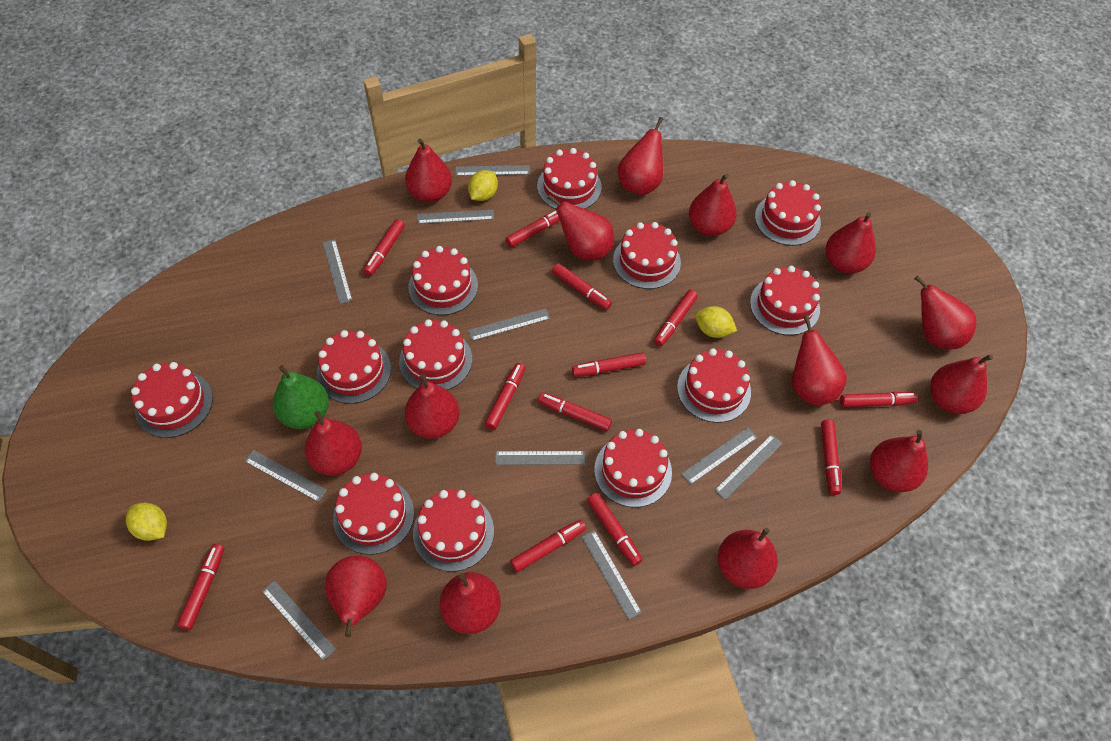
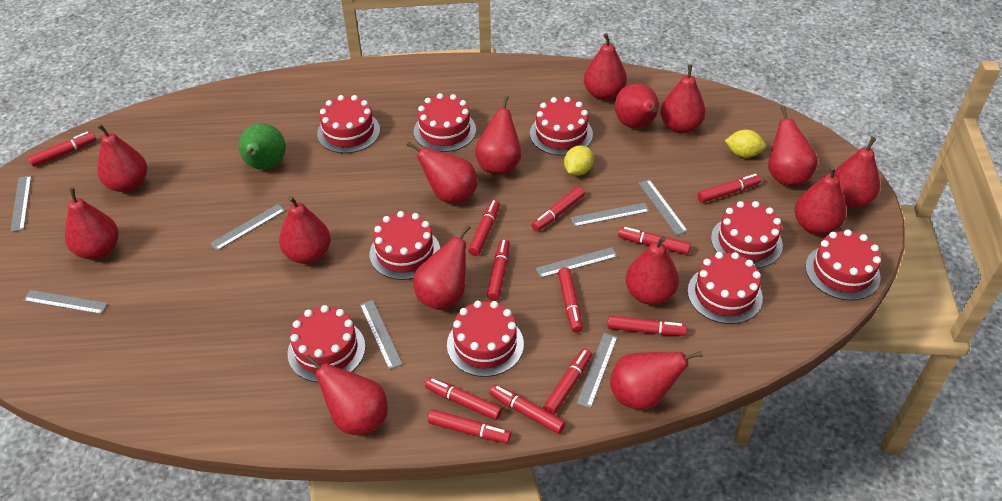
grey ruler: 10 -> 8
red cake: 12 -> 9
red pear: 14 -> 15
yellow lemon: 3 -> 2

